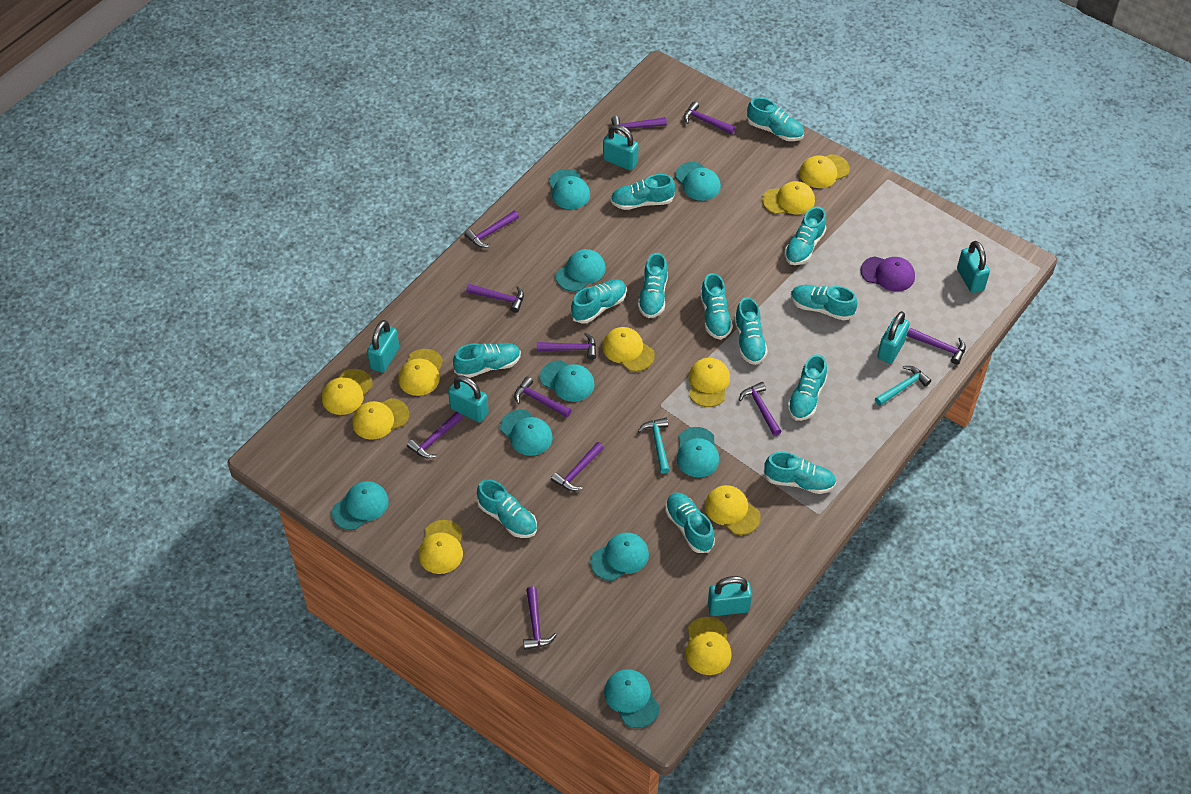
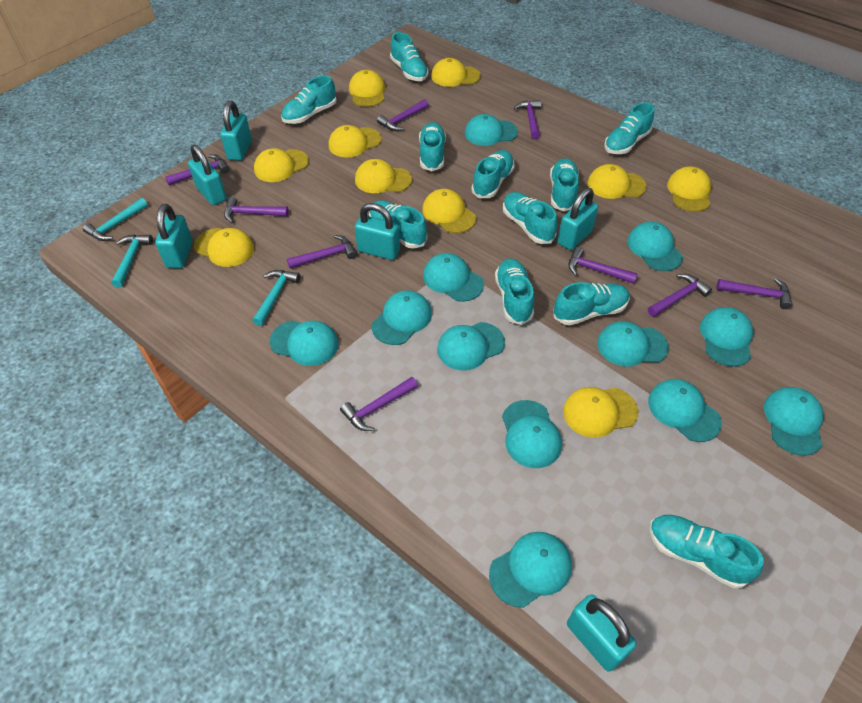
purple cap: 1 -> 0
purple hammer: 11 -> 9
turquoise cap: 9 -> 12
turquoise hammer: 2 -> 3
turquoise shoe: 13 -> 11

